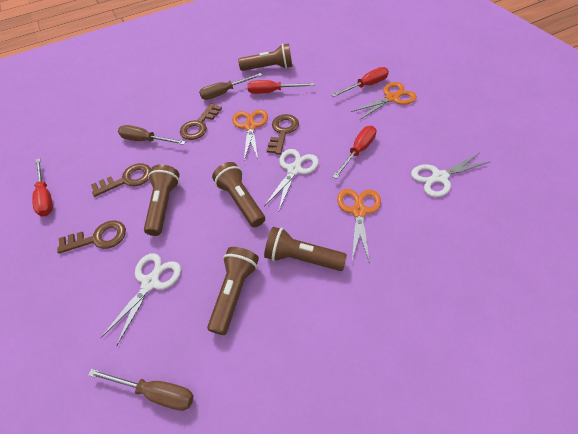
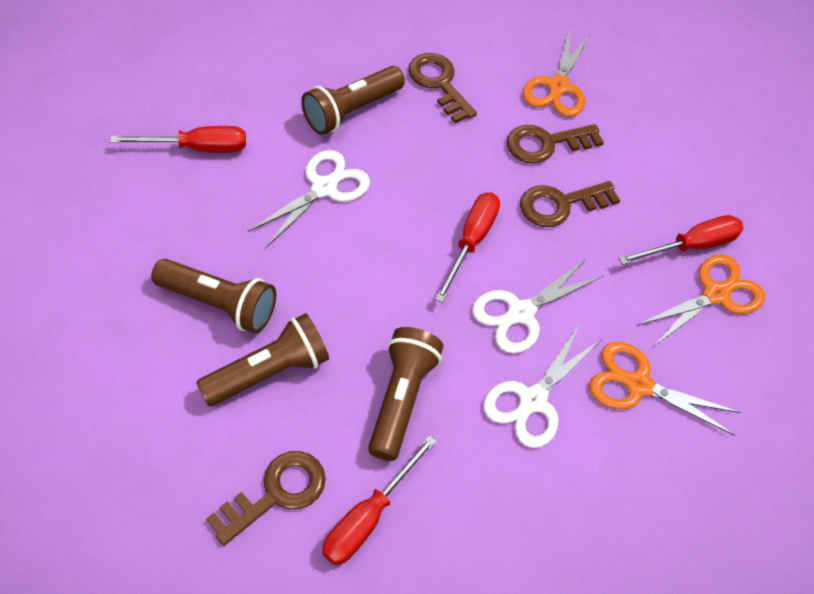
brown flashlight: 5 -> 4
brown screwdriver: 3 -> 0

